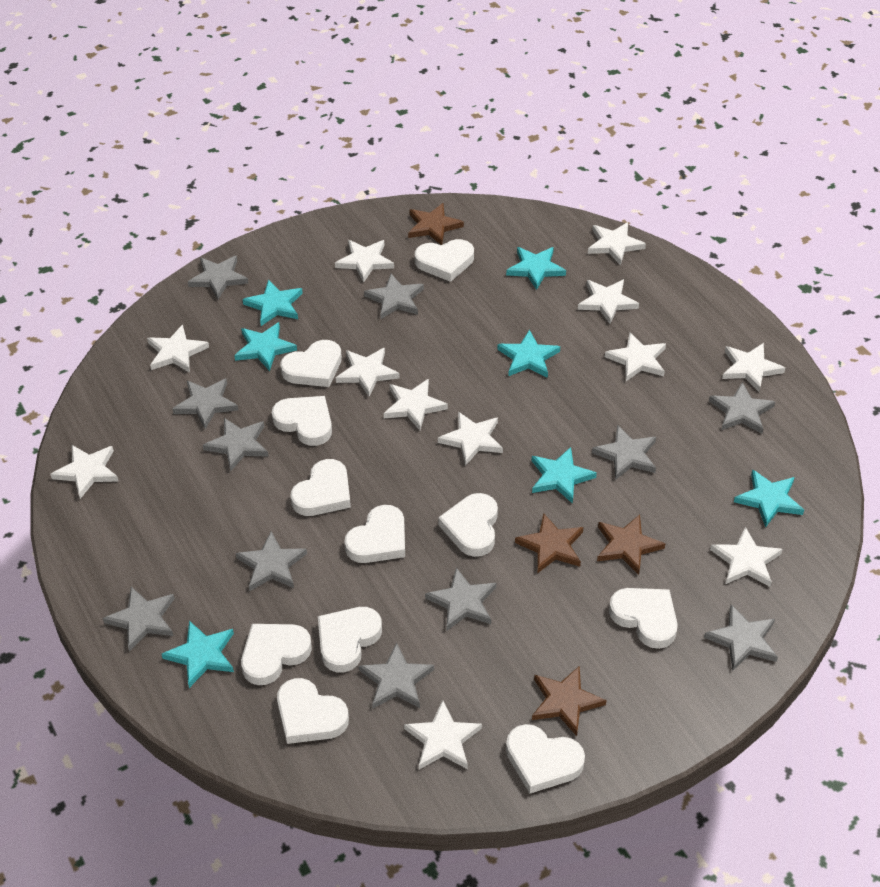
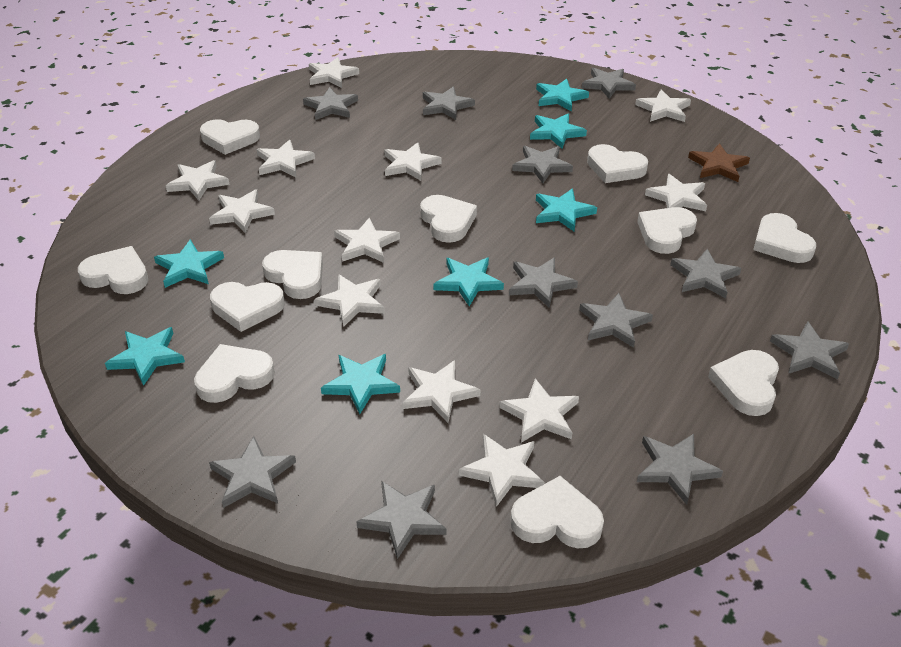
brown star: 4 -> 1

